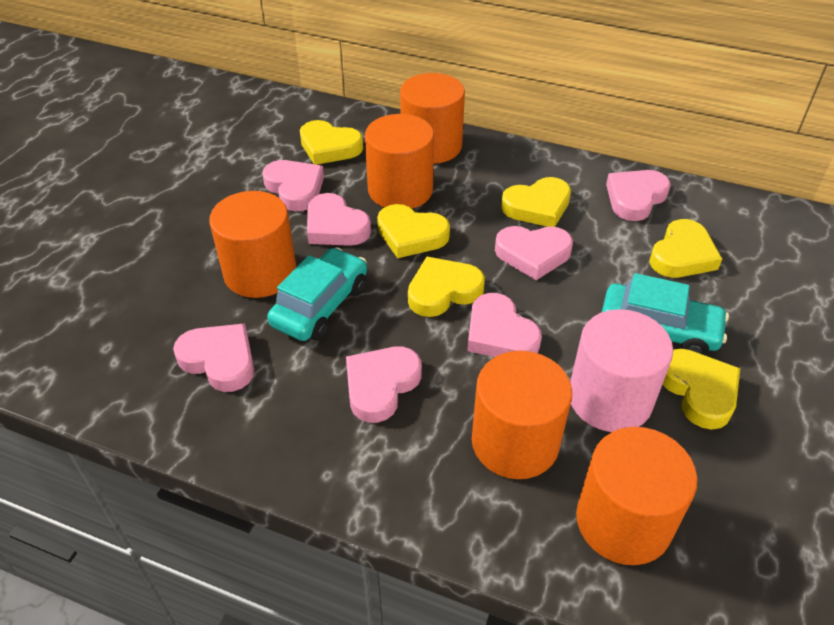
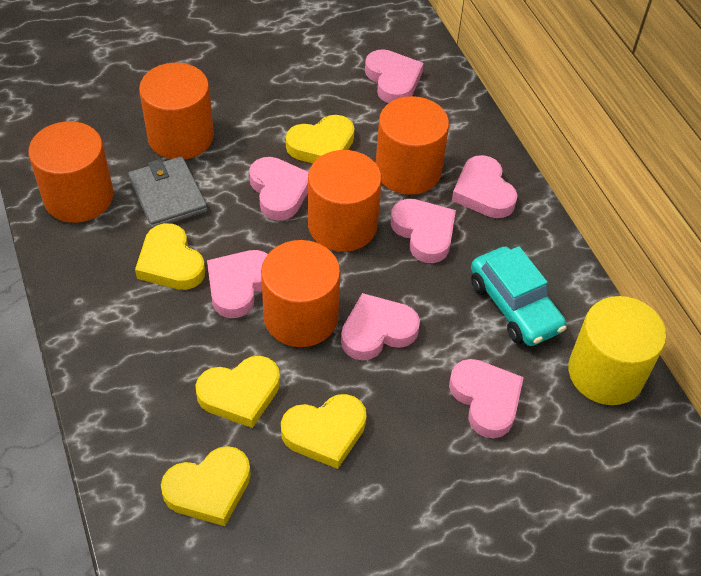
grey wallet: 0 -> 1
pink cylinder: 1 -> 0
turquoise car: 2 -> 1
yellow cylinder: 0 -> 1
yellow heart: 6 -> 5

